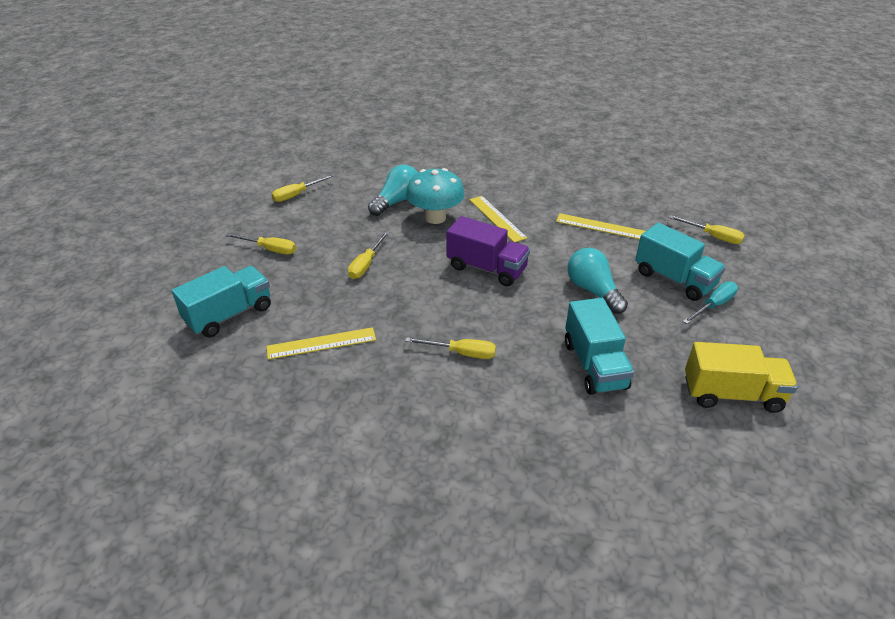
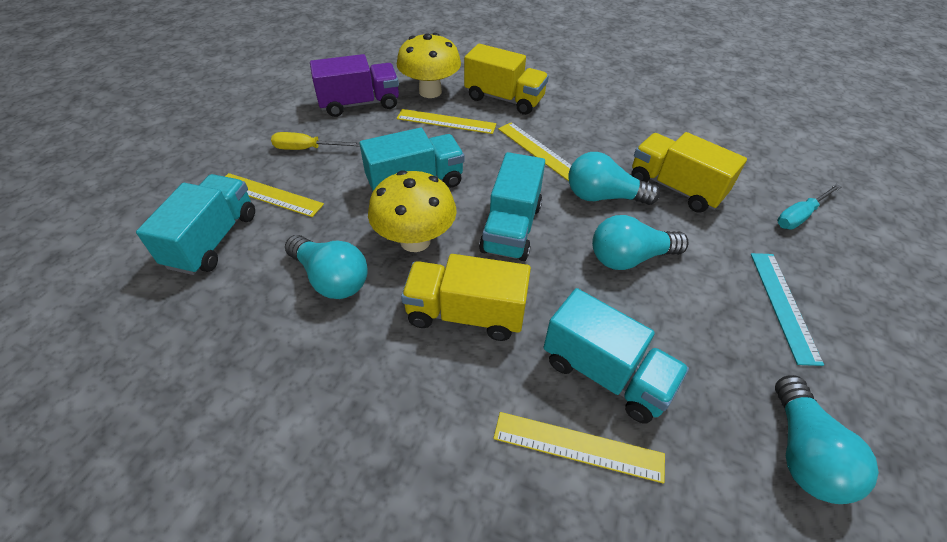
turquoise light bulb: 2 -> 4
turquoise mushroom: 1 -> 0
turquoise ruler: 0 -> 1
turquoise truck: 3 -> 4
yellow mushroom: 0 -> 2
yellow ruler: 3 -> 4
yellow screwdriver: 5 -> 1
yellow truck: 1 -> 3

